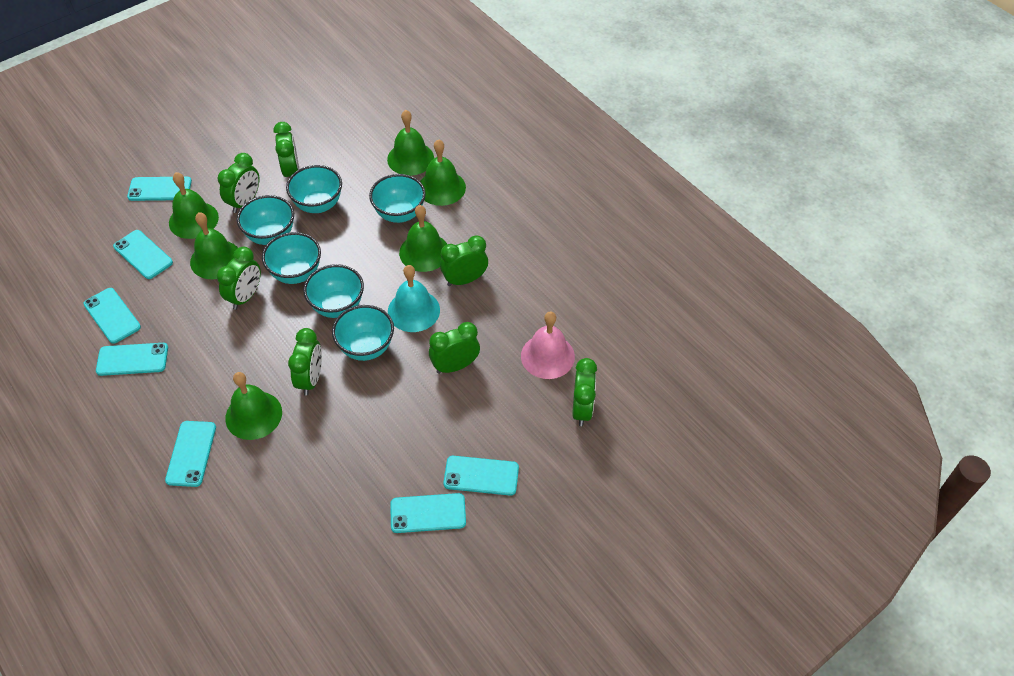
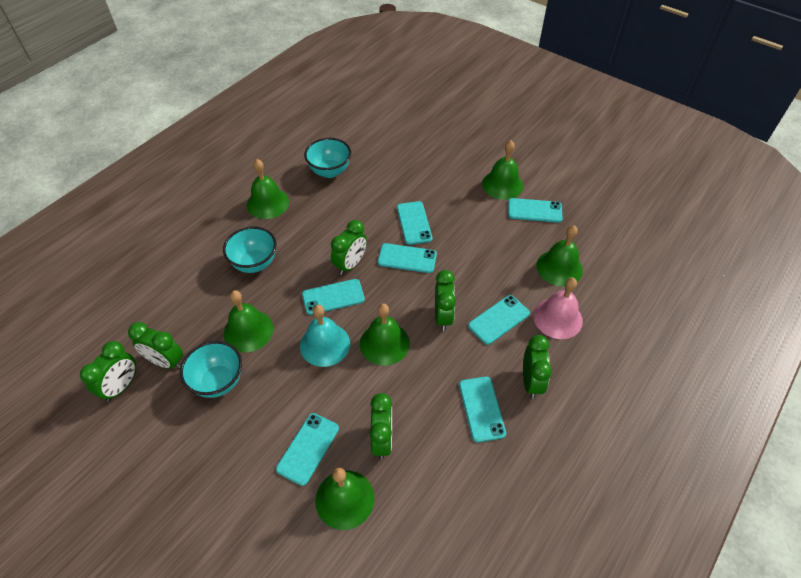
green clock: 7 -> 6
turquoise bowl: 6 -> 3

